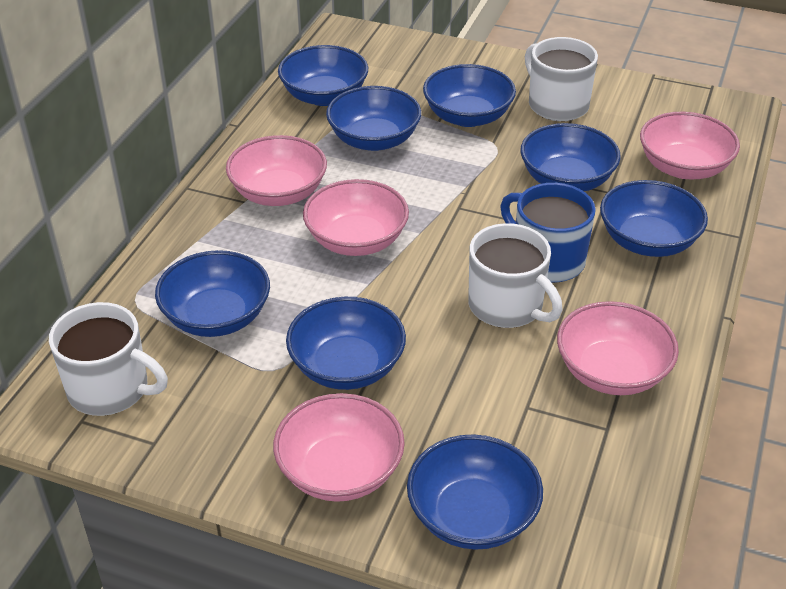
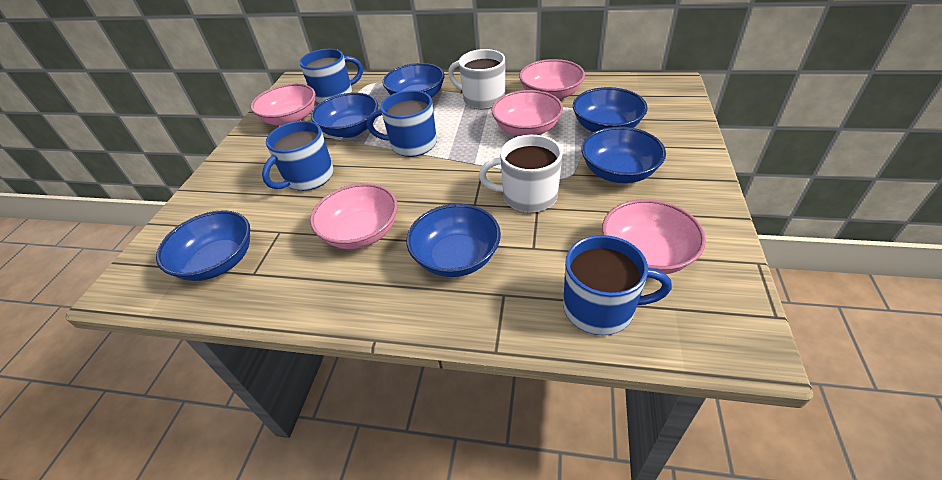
blue bowl: 8 -> 6
blue mug: 1 -> 4
white mug: 3 -> 2

